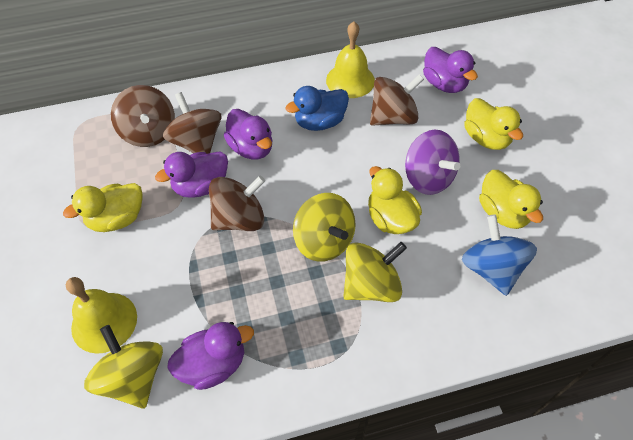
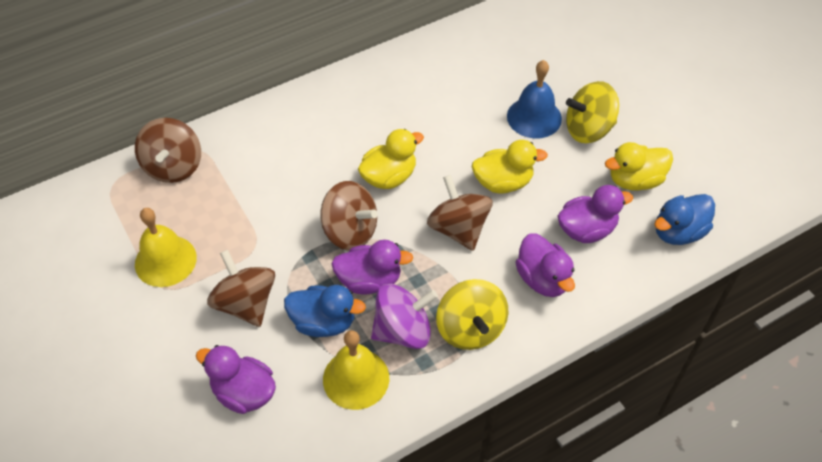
blue bell: 0 -> 1
blue duck: 1 -> 2
blue spinning top: 1 -> 0
yellow duck: 4 -> 3
yellow spinning top: 3 -> 2

